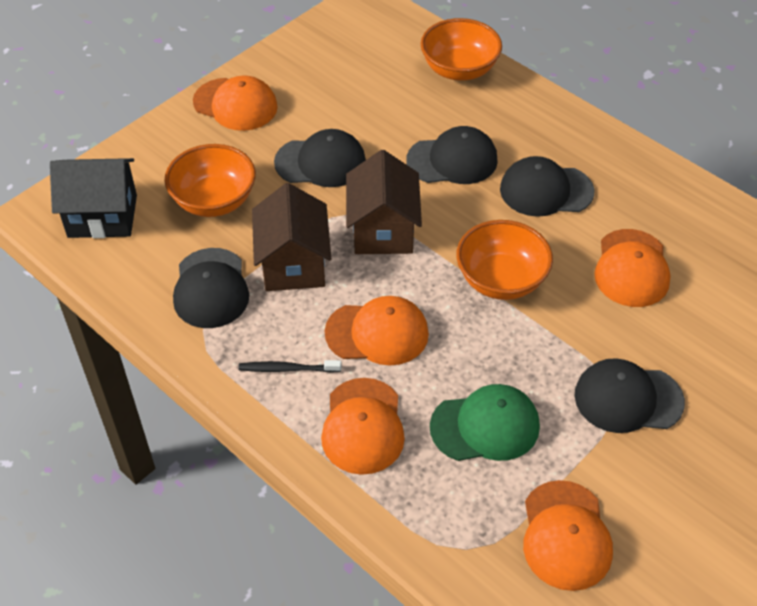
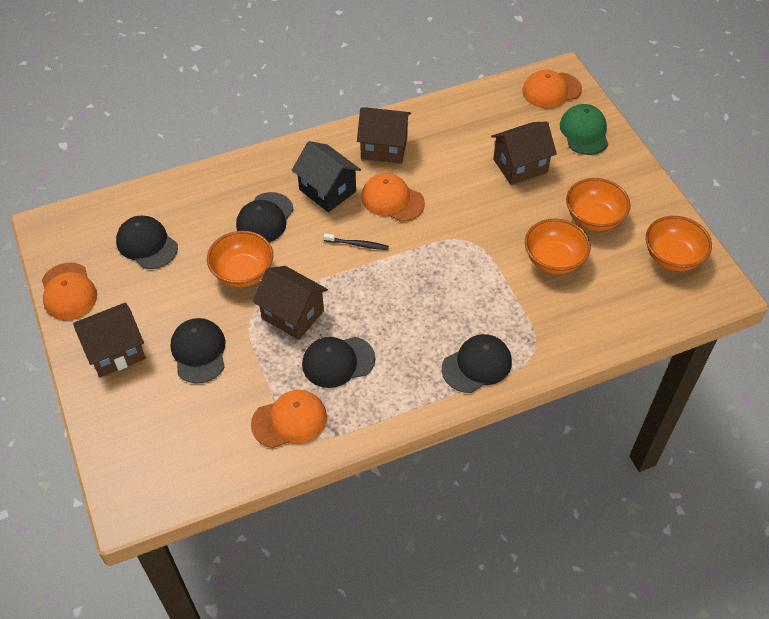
brown house: 2 -> 4
orange bowl: 3 -> 4
orange cap: 5 -> 4

